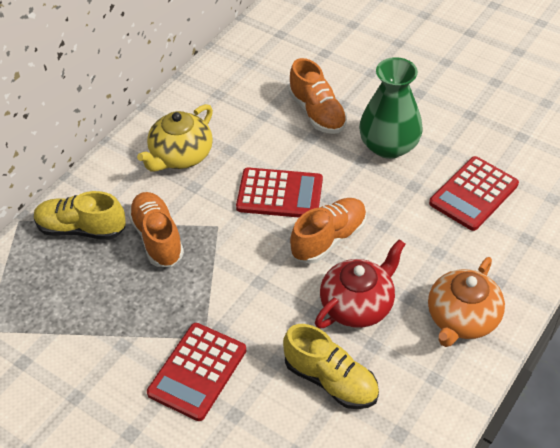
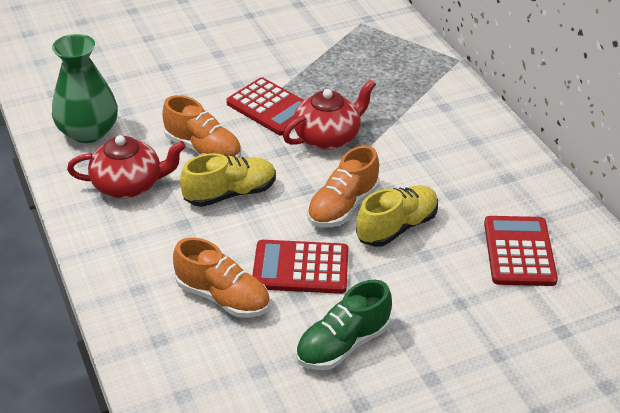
green shoe: 0 -> 1
orange teapot: 1 -> 0
red teapot: 1 -> 2
yellow teapot: 1 -> 0

